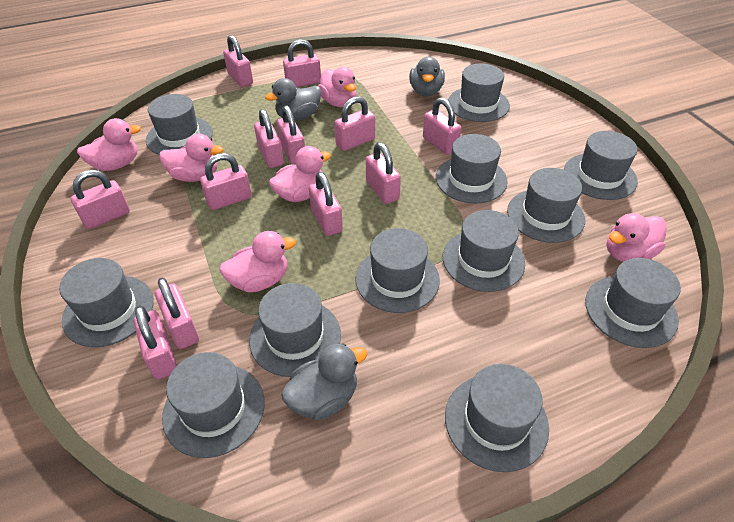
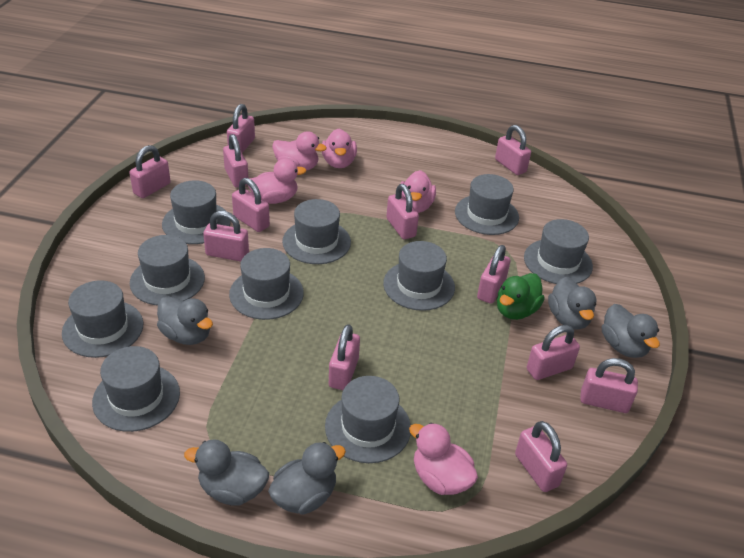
green duck: 0 -> 1
grey duck: 3 -> 5
grey hat: 12 -> 10
pink duck: 6 -> 5

